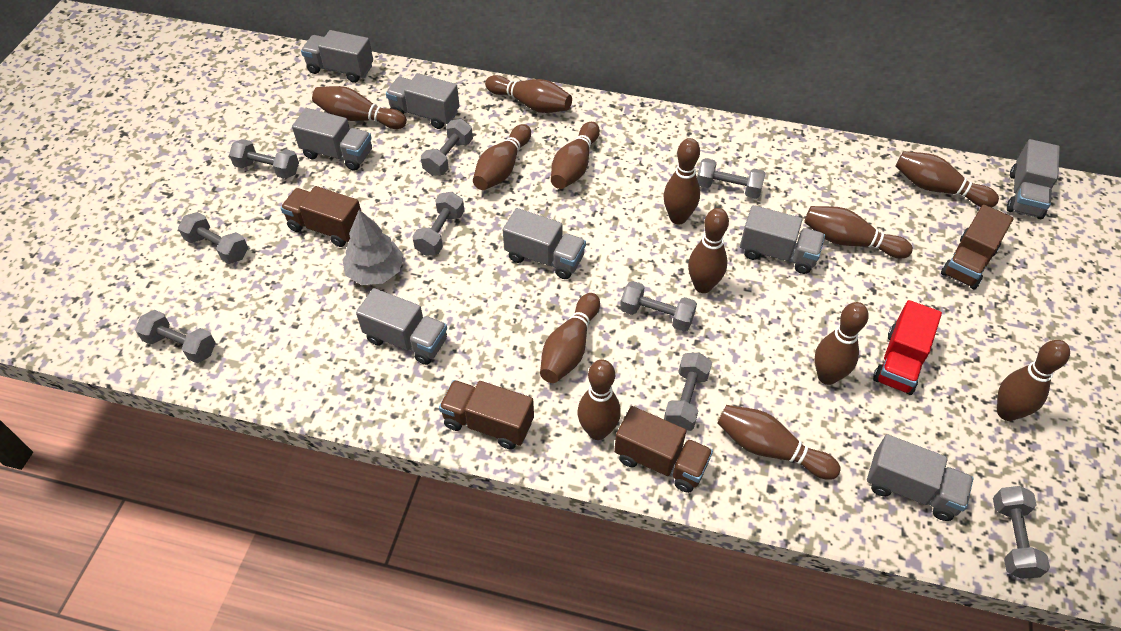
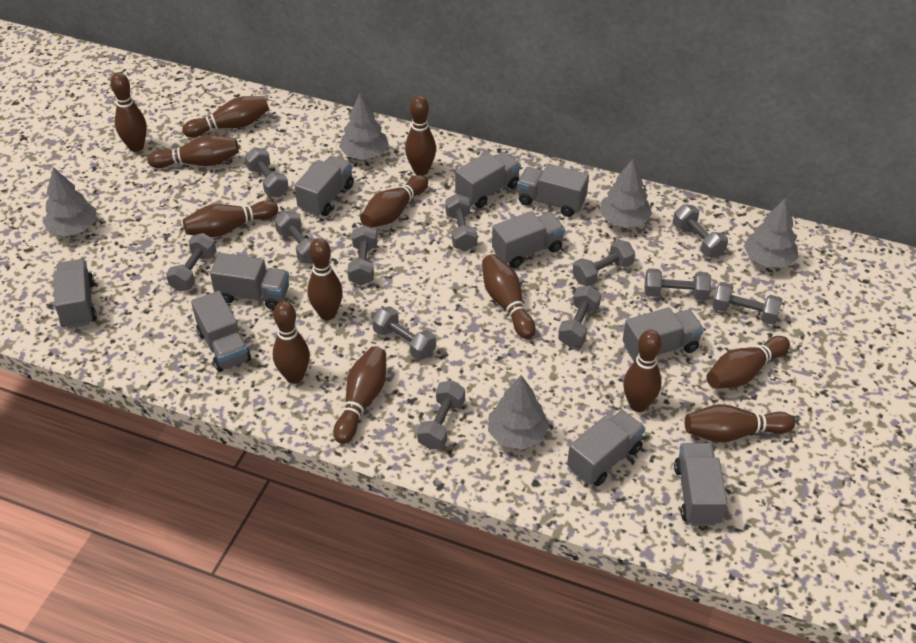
brown truck: 4 -> 0
grey dumbbell: 9 -> 12
grey tree: 1 -> 5
grey truck: 8 -> 10
red truck: 1 -> 0

